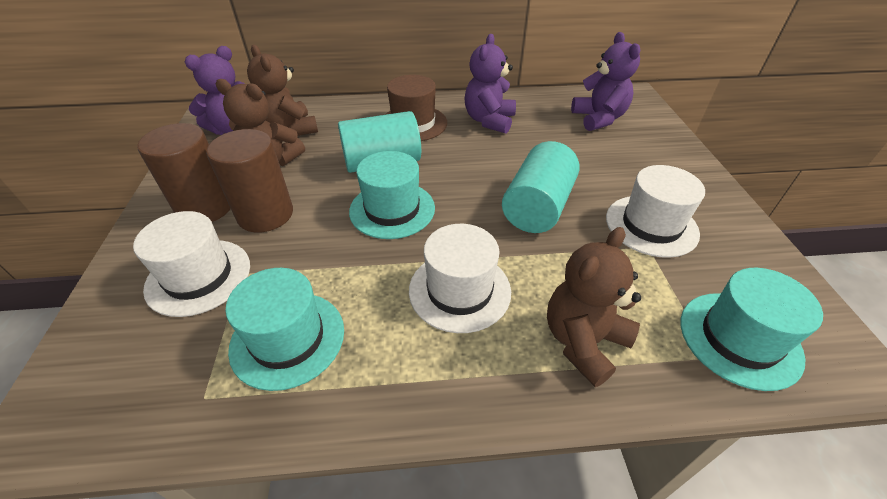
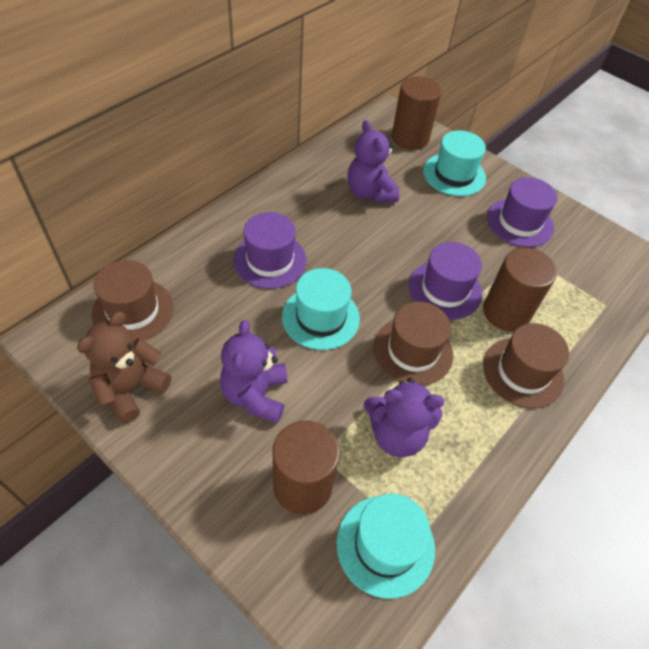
brown cylinder: 2 -> 3
brown hat: 1 -> 3
brown teddy bear: 3 -> 1
purple hat: 0 -> 3
turquoise cylinder: 2 -> 0
white hat: 3 -> 0

